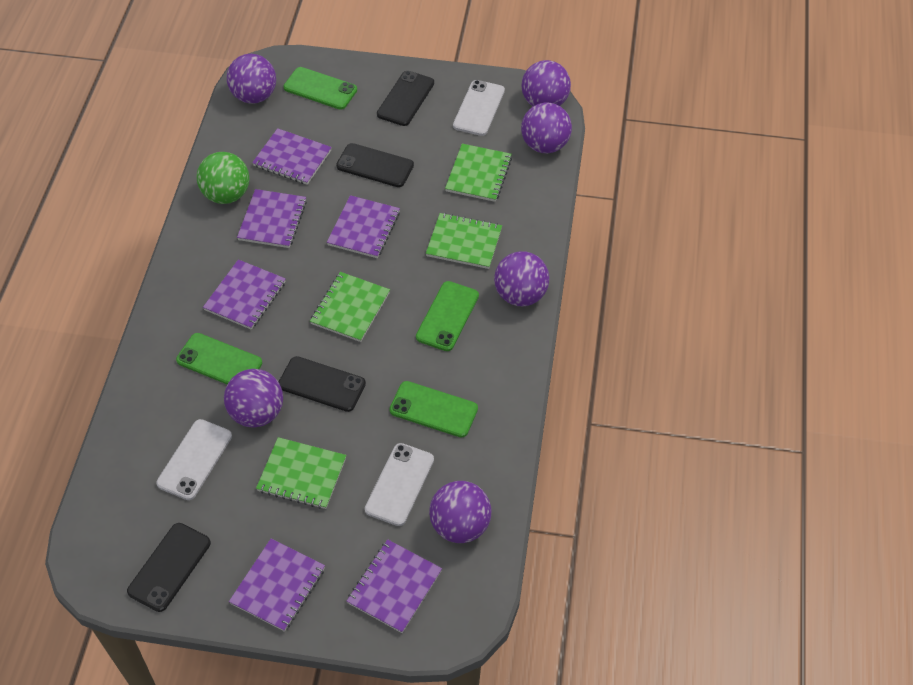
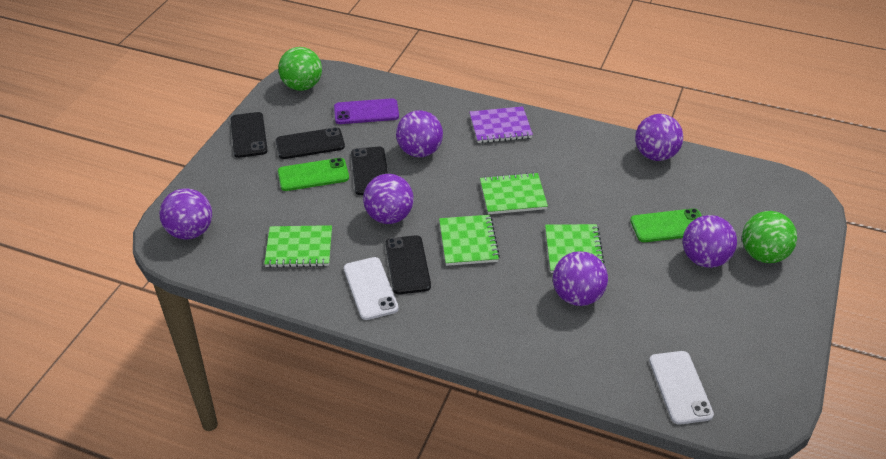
green ball: 1 -> 2
green phone: 4 -> 2
purple notebook: 6 -> 1
purple phone: 0 -> 1
white phone: 3 -> 2

